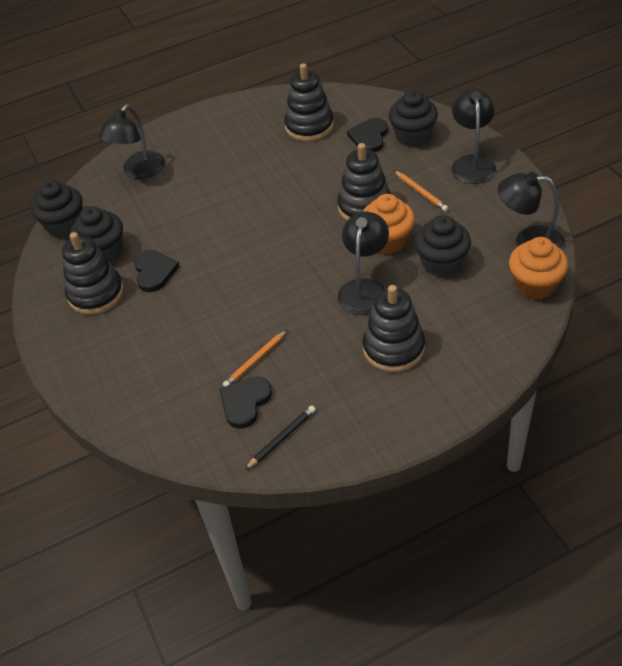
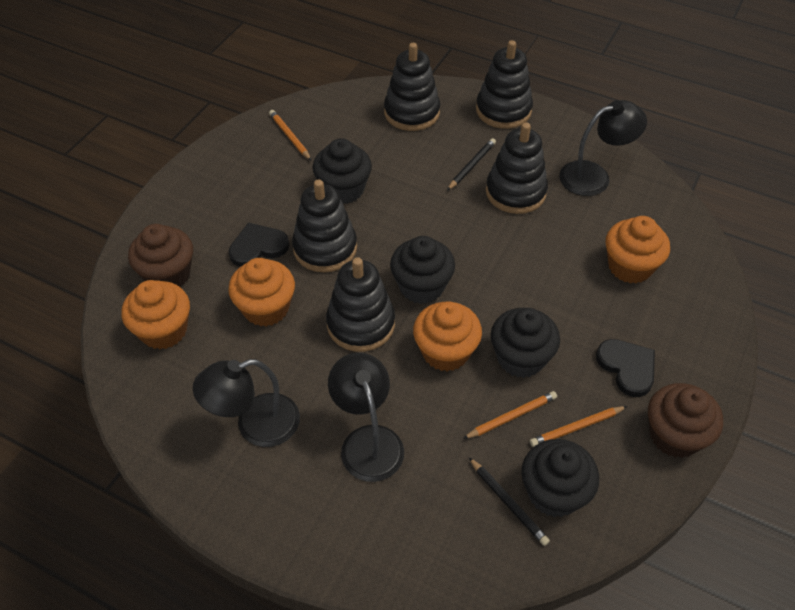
black heart: 3 -> 2
black lamp: 4 -> 3
black pencil: 1 -> 2
black stacking toy: 4 -> 5
brown cupcake: 0 -> 2
orange cupcake: 2 -> 4
orange pencil: 2 -> 3

